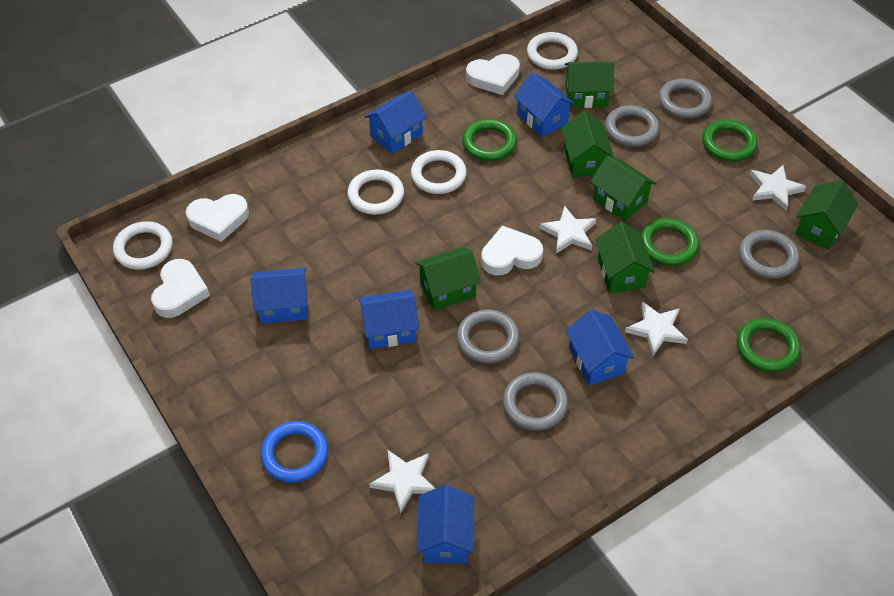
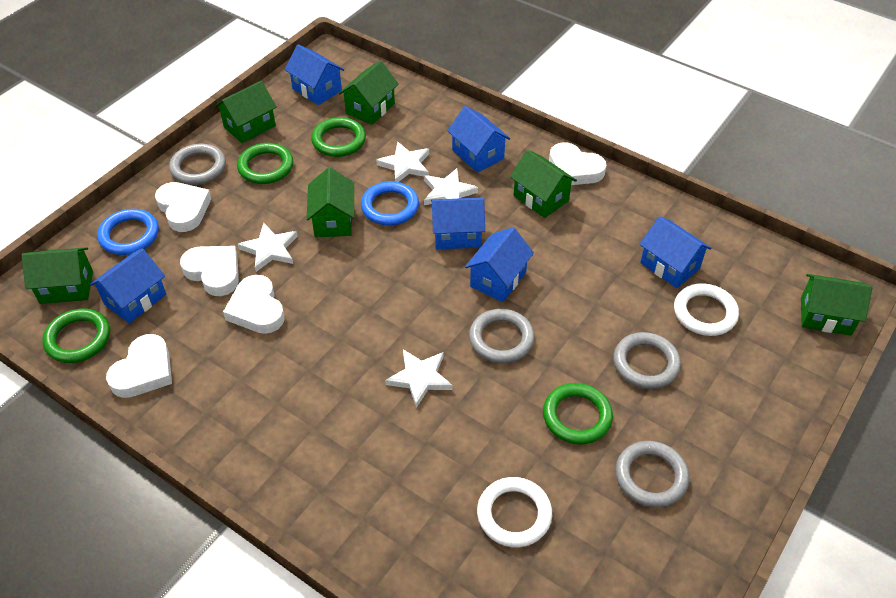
blue ring: 1 -> 2
grey ring: 5 -> 4
white heart: 4 -> 5
white ring: 4 -> 2

